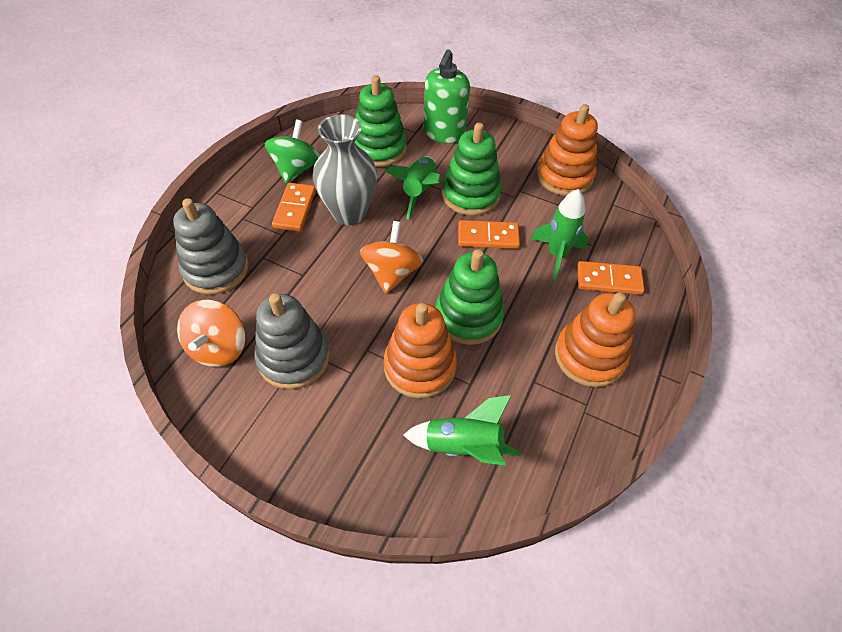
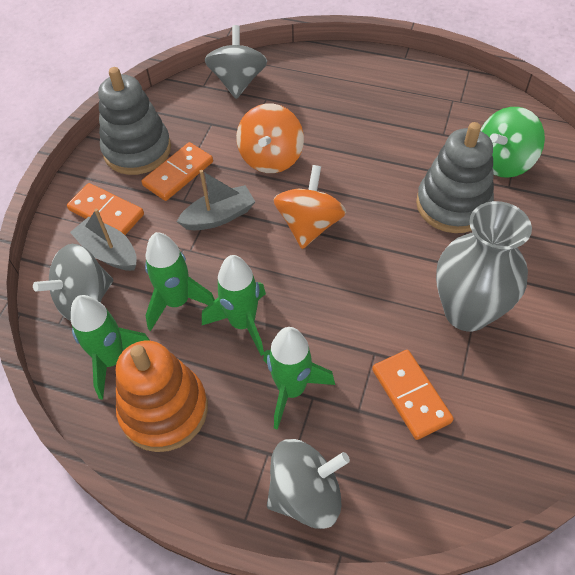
green rocket: 3 -> 4
green soap dispenser: 1 -> 0
green stacking toy: 3 -> 0
grey boat: 0 -> 2
grey spinning top: 0 -> 3
orange stacking toy: 3 -> 1

